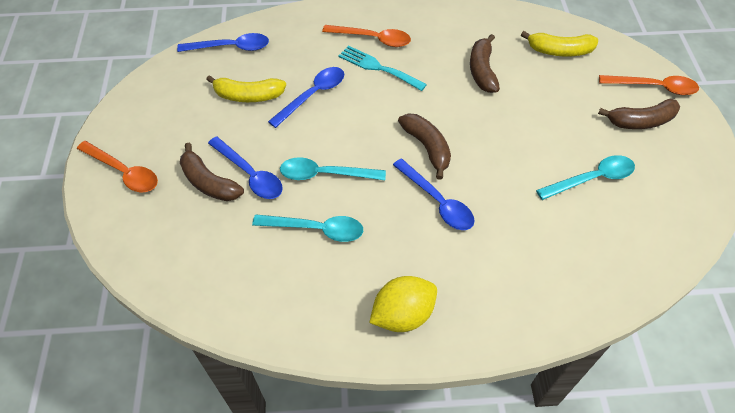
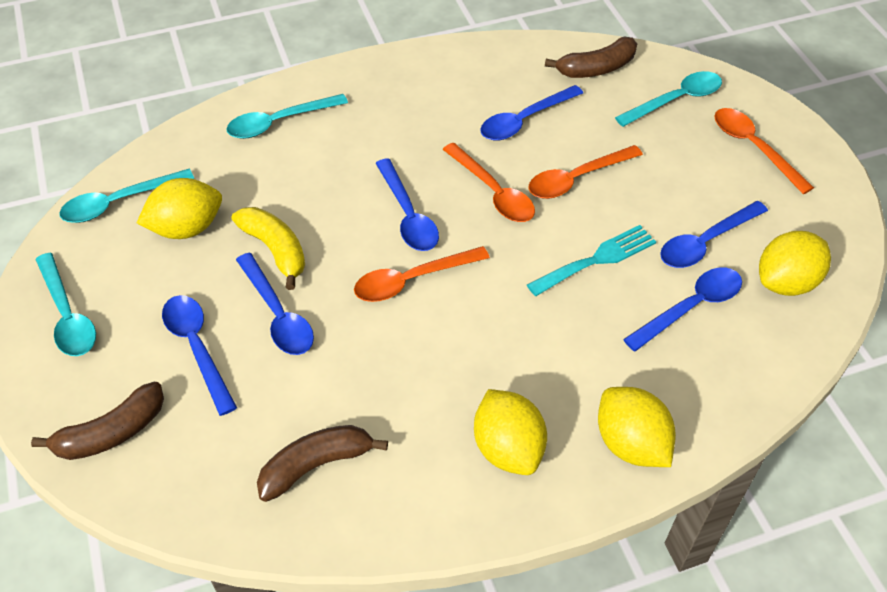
blue spoon: 4 -> 6
brown banana: 4 -> 3
orange spoon: 3 -> 4
turquoise spoon: 3 -> 4
yellow banana: 2 -> 1
yellow lemon: 1 -> 4

